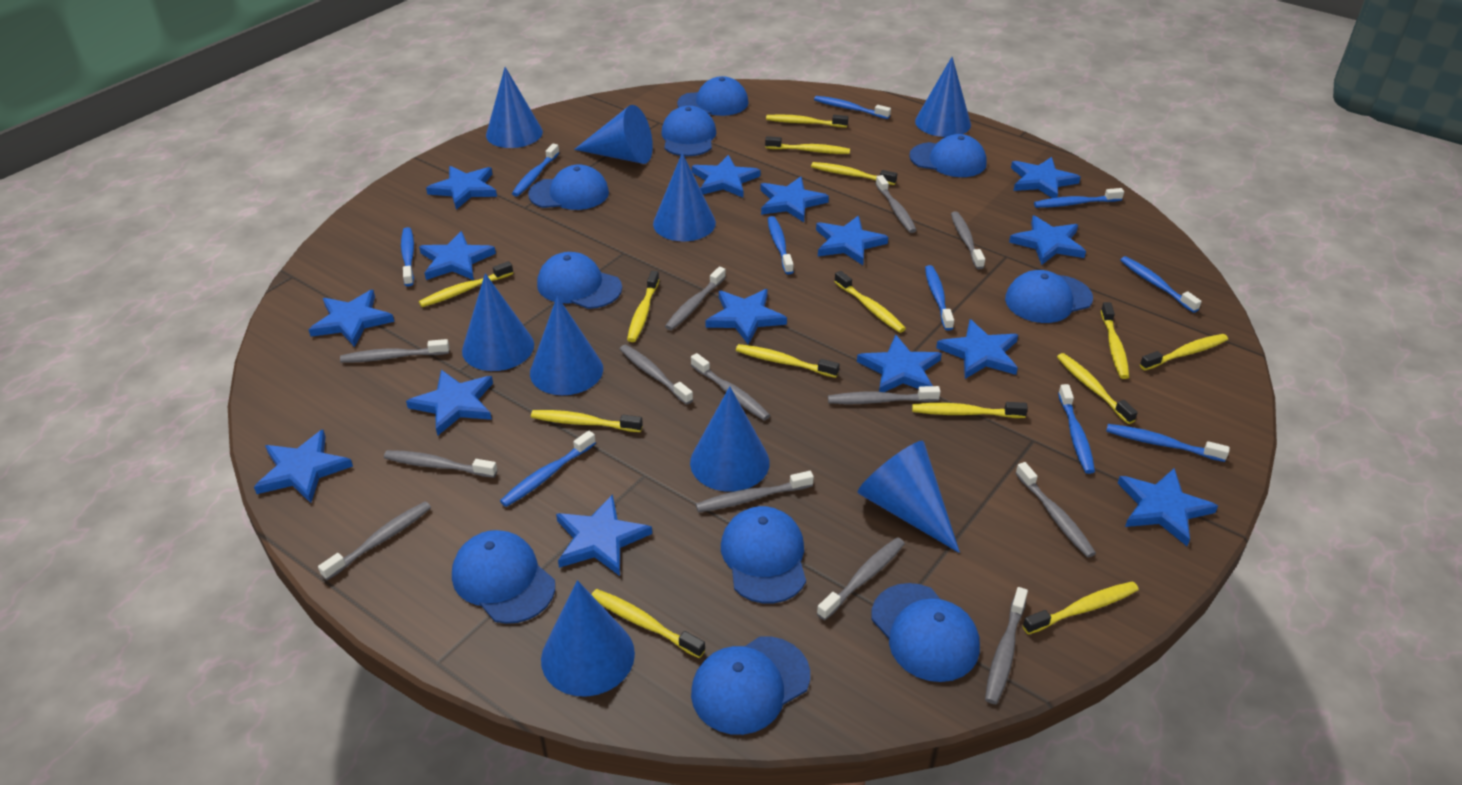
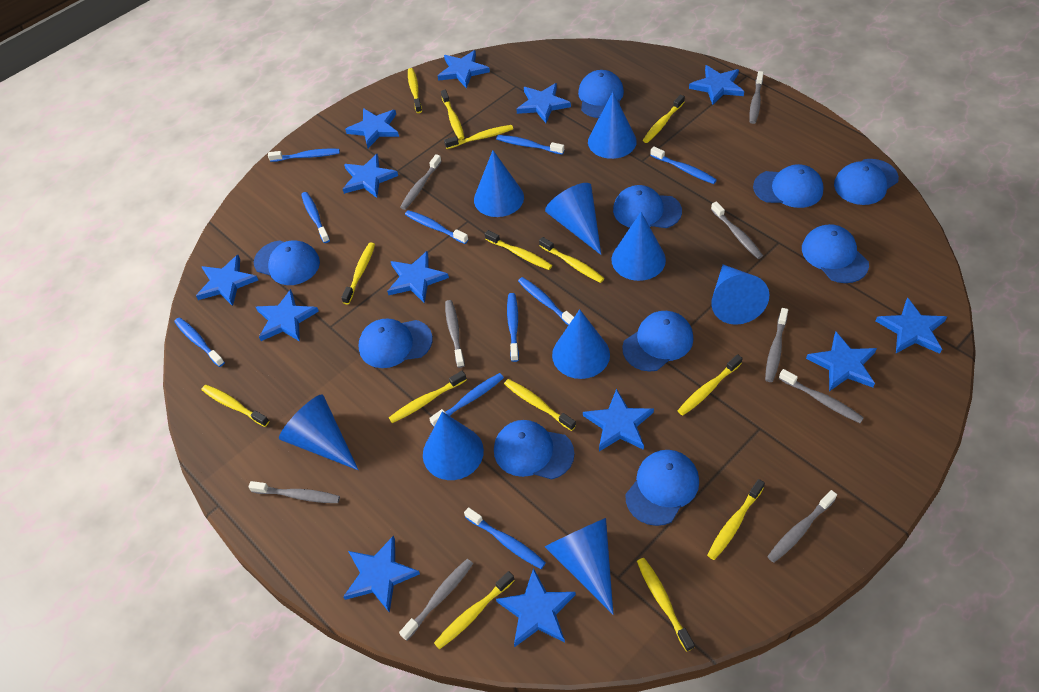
blue star: 15 -> 13
grey toothbrush: 13 -> 9

